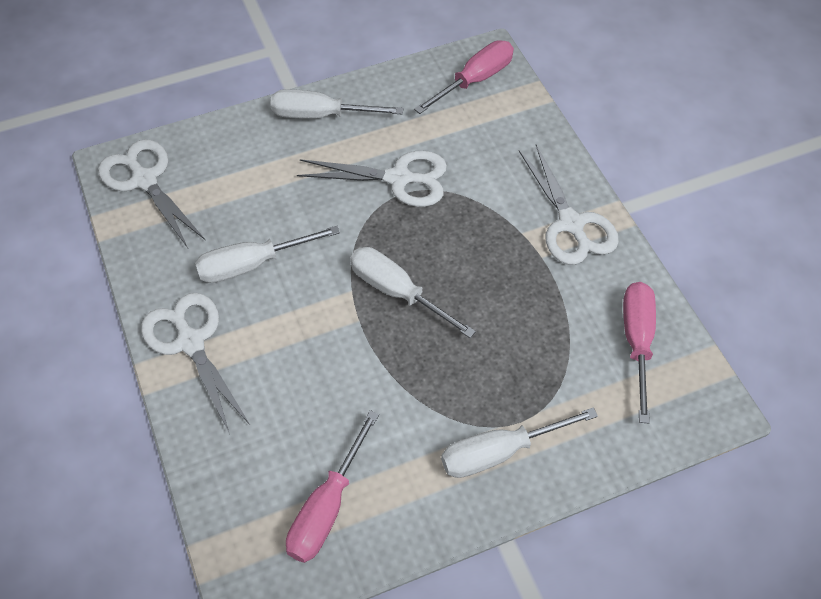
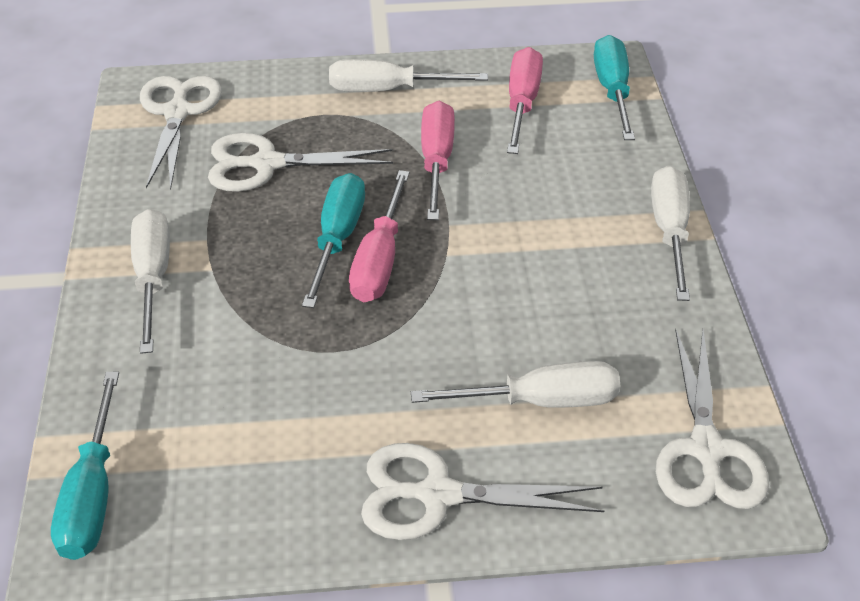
turquoise screwdriver: 0 -> 3

